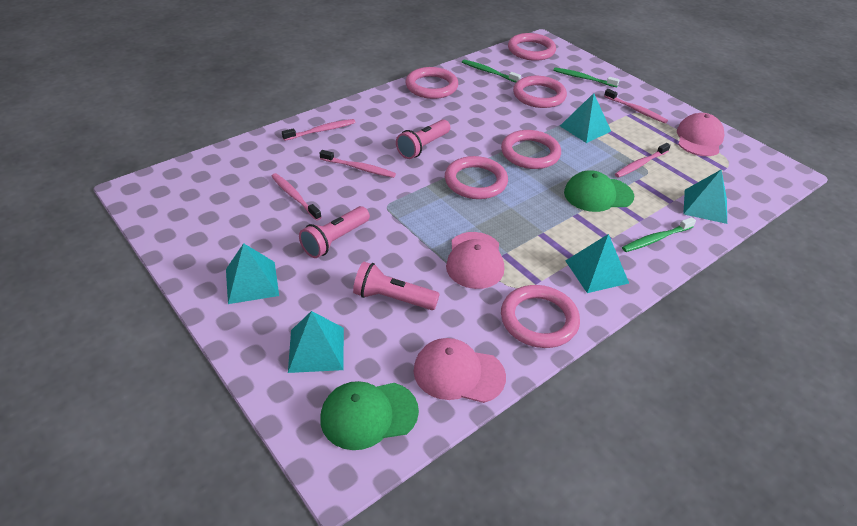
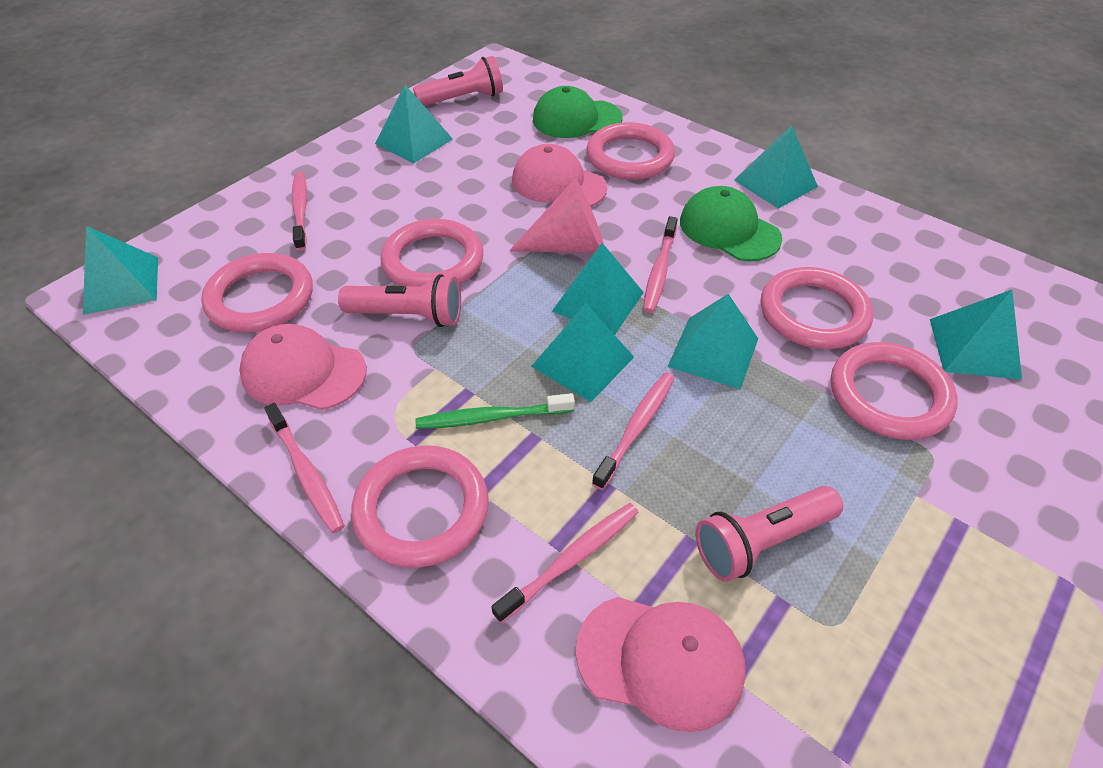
green toothbrush: 3 -> 1
pink cone: 0 -> 1
turquoise pyramid: 5 -> 7

